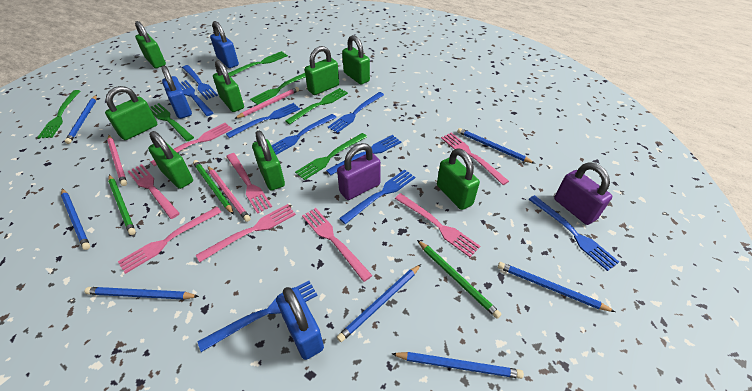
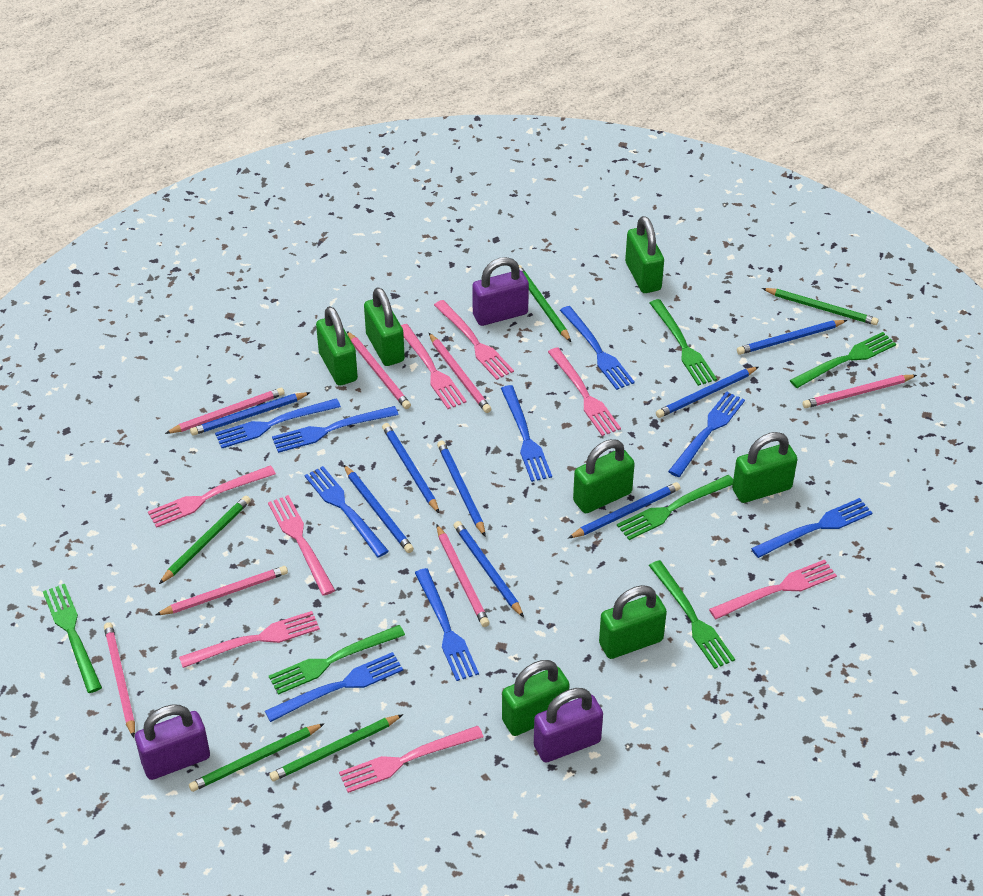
blue padlock: 3 -> 0
blue pencil: 7 -> 8
green padlock: 8 -> 7
green pencil: 3 -> 5
pink pencil: 3 -> 7
purple padlock: 2 -> 3

